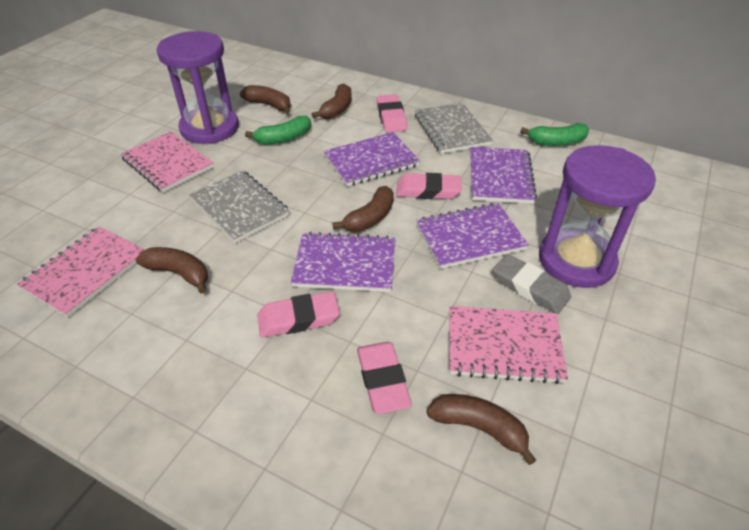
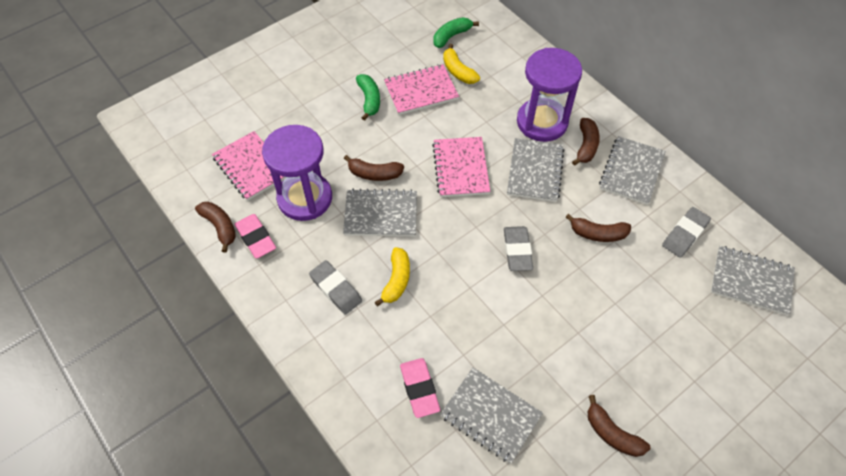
grey eraser: 1 -> 3
grey notebook: 2 -> 5
pink eraser: 4 -> 2
purple notebook: 4 -> 0
yellow banana: 0 -> 2

